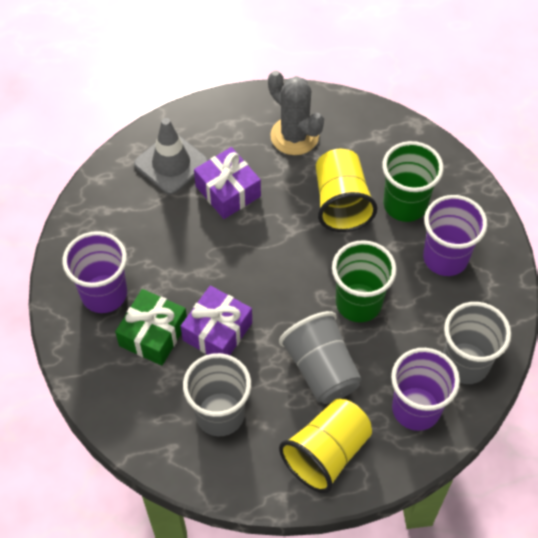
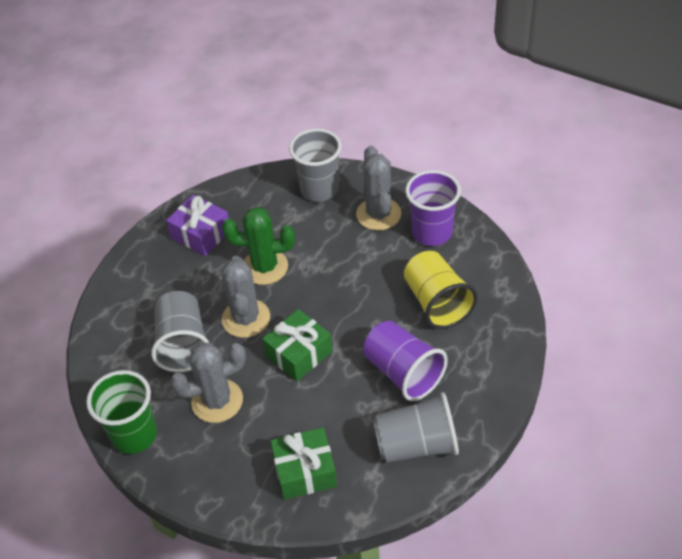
green cactus: 0 -> 1
green cup: 2 -> 1
green gift: 1 -> 2
grey cactus: 1 -> 3
grey traffic cone: 1 -> 0
purple cup: 3 -> 2
purple gift: 2 -> 1
yellow cup: 2 -> 1

